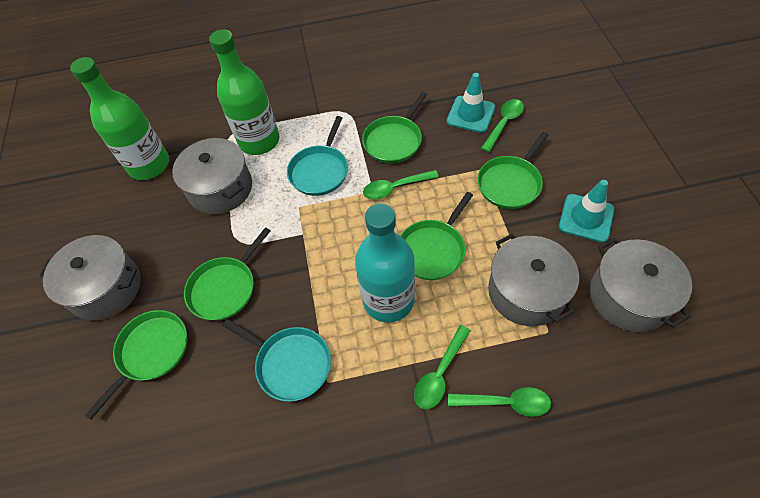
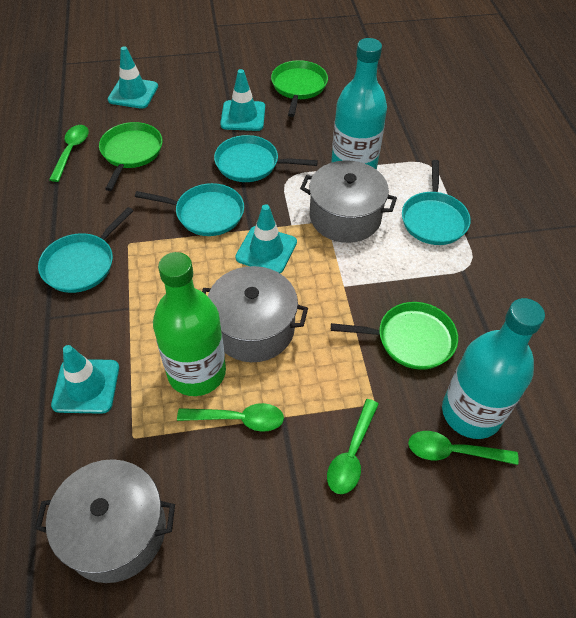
green bottle: 2 -> 1
green pan: 5 -> 3
grey pot: 4 -> 3
turquoise bottle: 1 -> 2
turquoise pan: 2 -> 4
turquoise traffic cone: 2 -> 4

